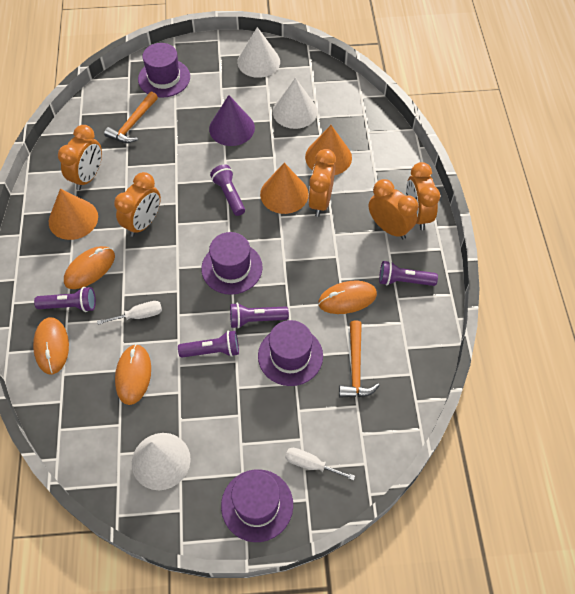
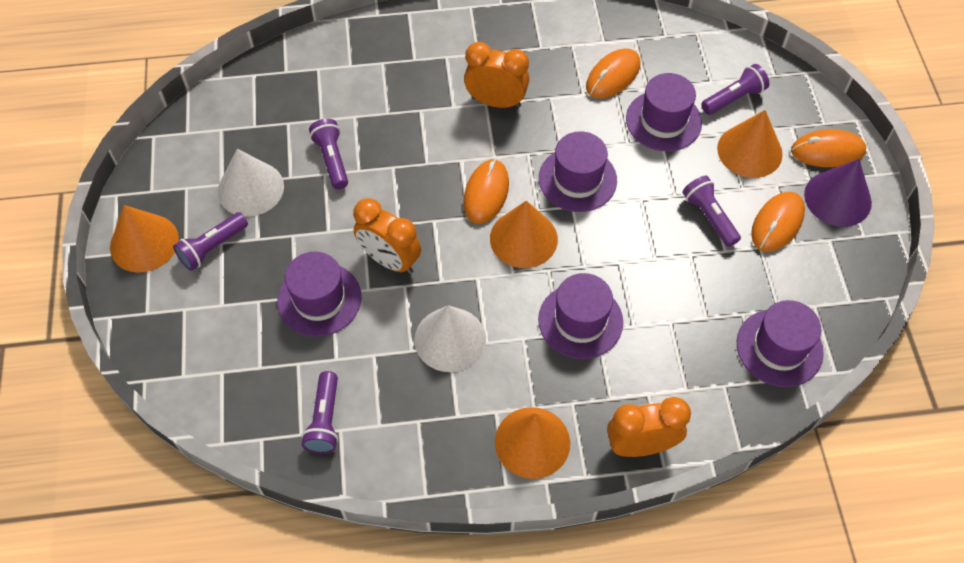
orange clock: 5 -> 3
orange cone: 3 -> 4
orange hammer: 2 -> 0
purple hat: 4 -> 5
white cone: 3 -> 2
white screwdriver: 2 -> 0

